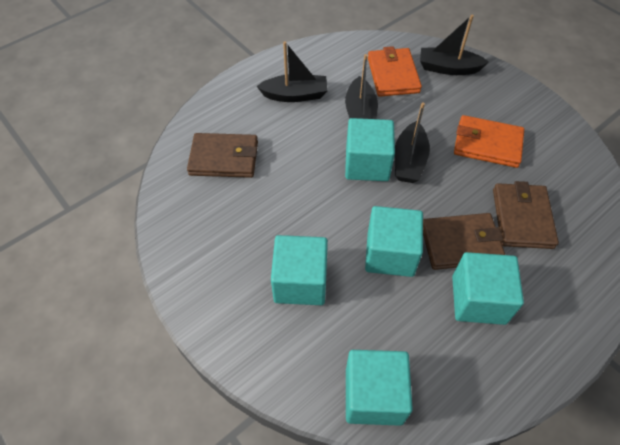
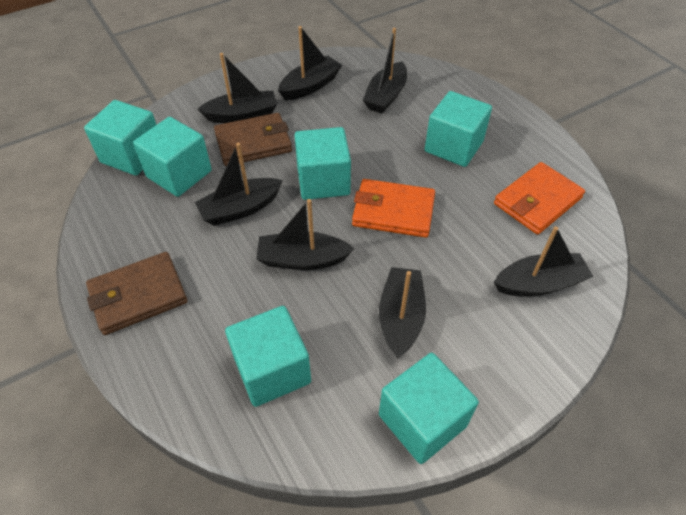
black boat: 4 -> 7
brown wallet: 3 -> 2
turquoise cube: 5 -> 6

